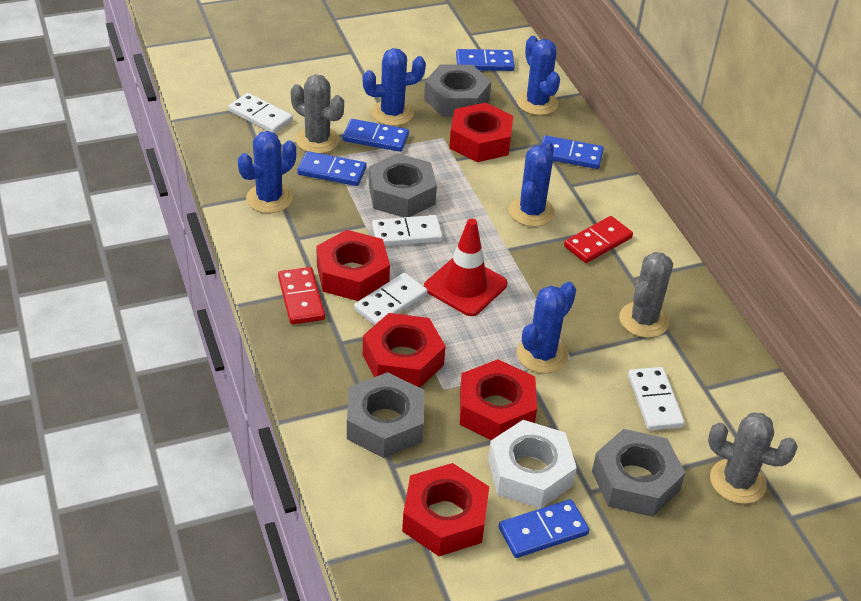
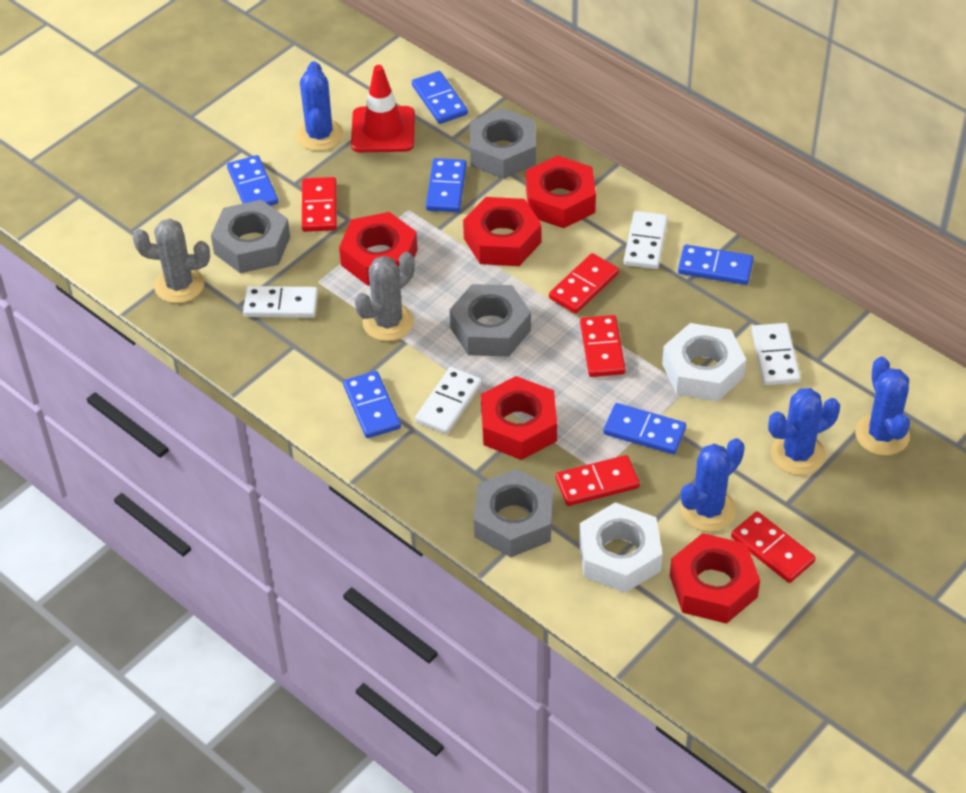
blue cactus: 5 -> 4
blue domino: 5 -> 6
grey cactus: 3 -> 2
red domino: 2 -> 5
white nut: 1 -> 2

